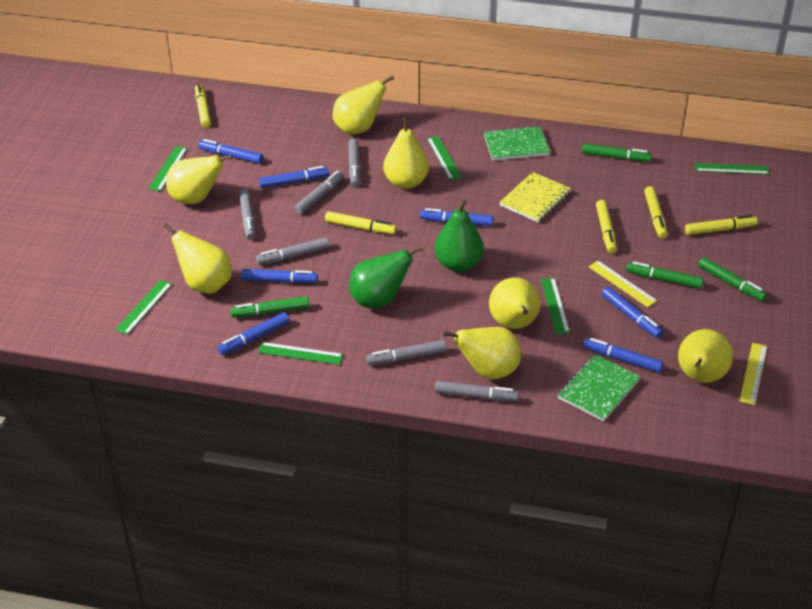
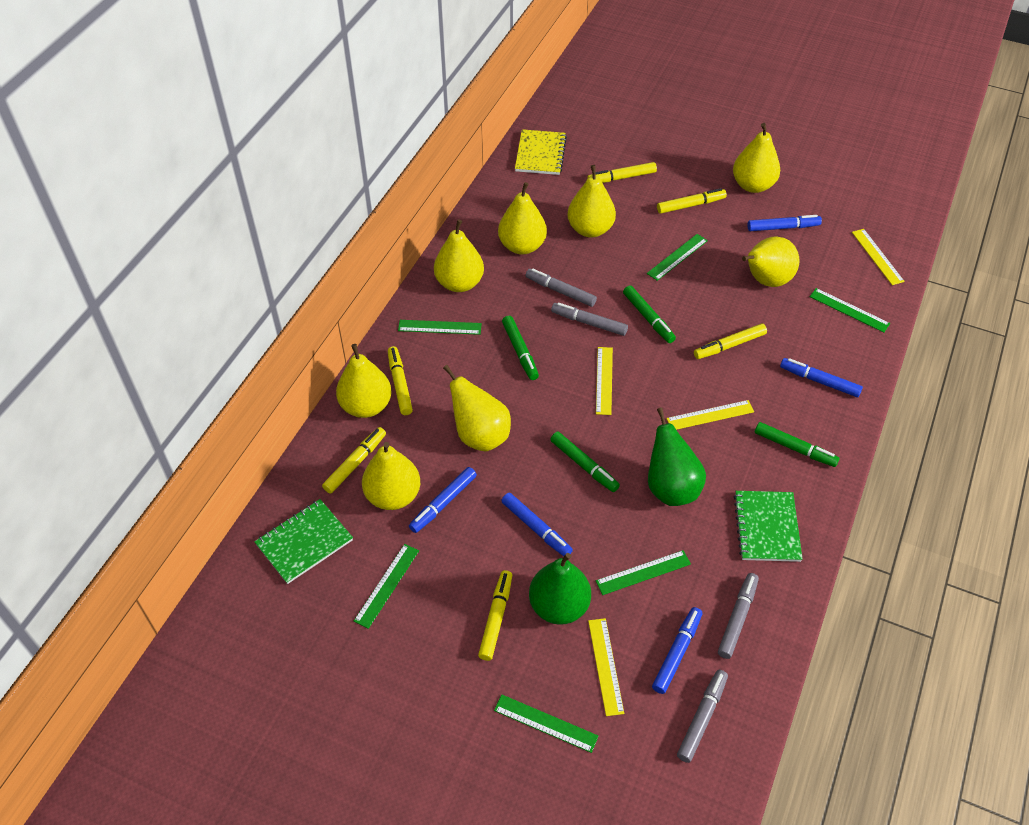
blue marker: 7 -> 5
grey marker: 6 -> 4
yellow marker: 5 -> 6
yellow pear: 7 -> 8
yellow ruler: 2 -> 4

